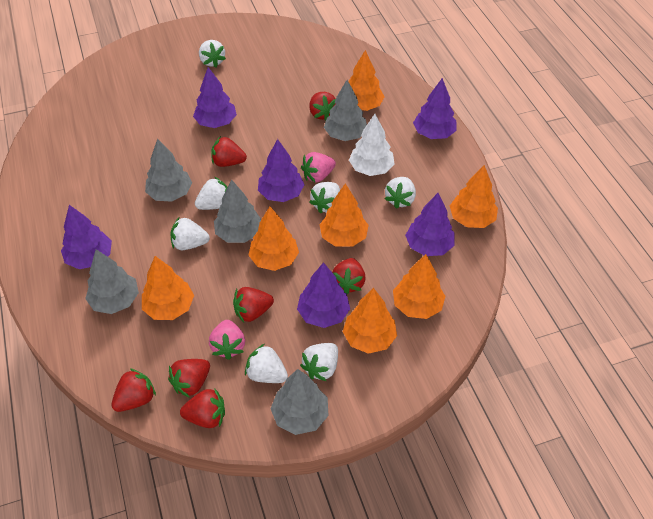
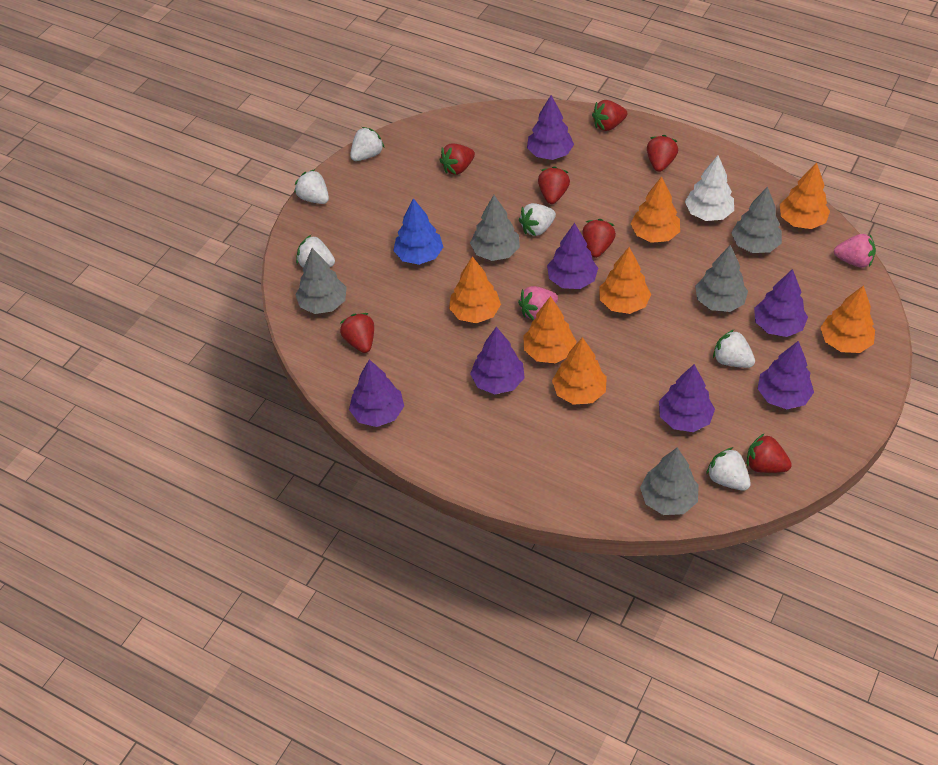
blue tree: 0 -> 1
purple tree: 6 -> 7
white strawberry: 7 -> 6

